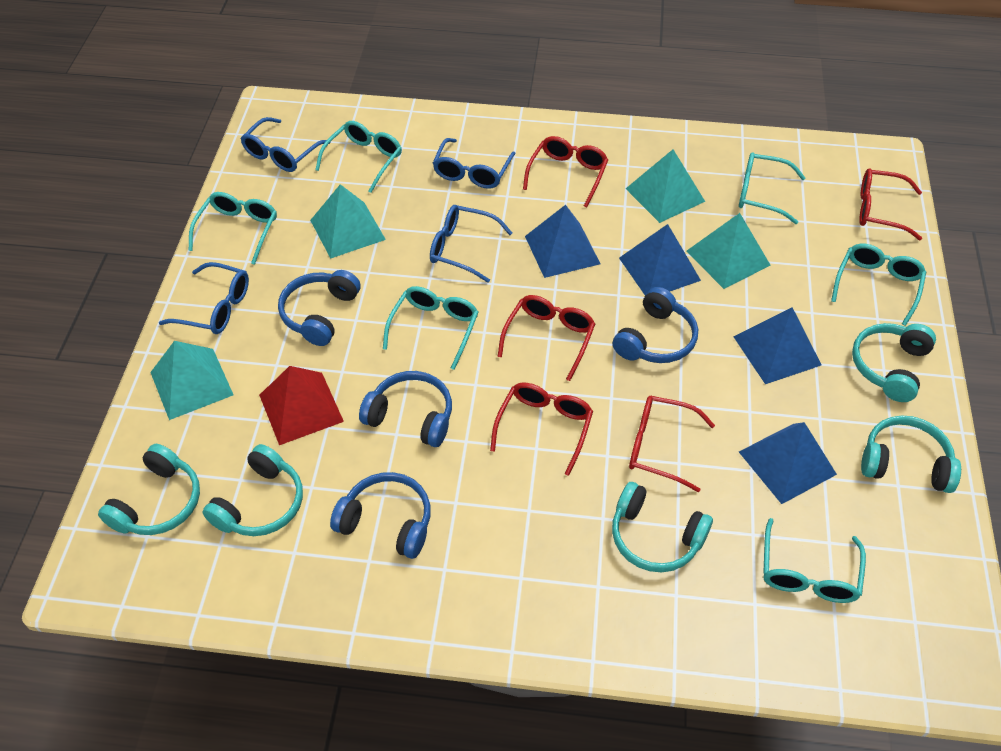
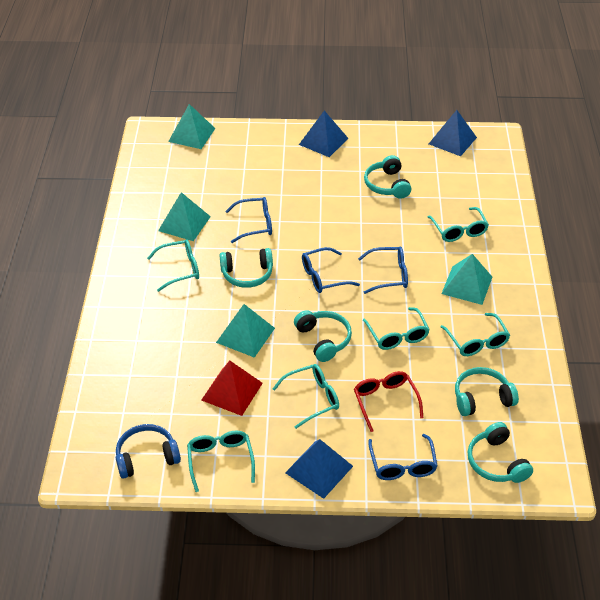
blue headphones: 4 -> 1
blue pyramid: 4 -> 3
red glasses: 5 -> 1

